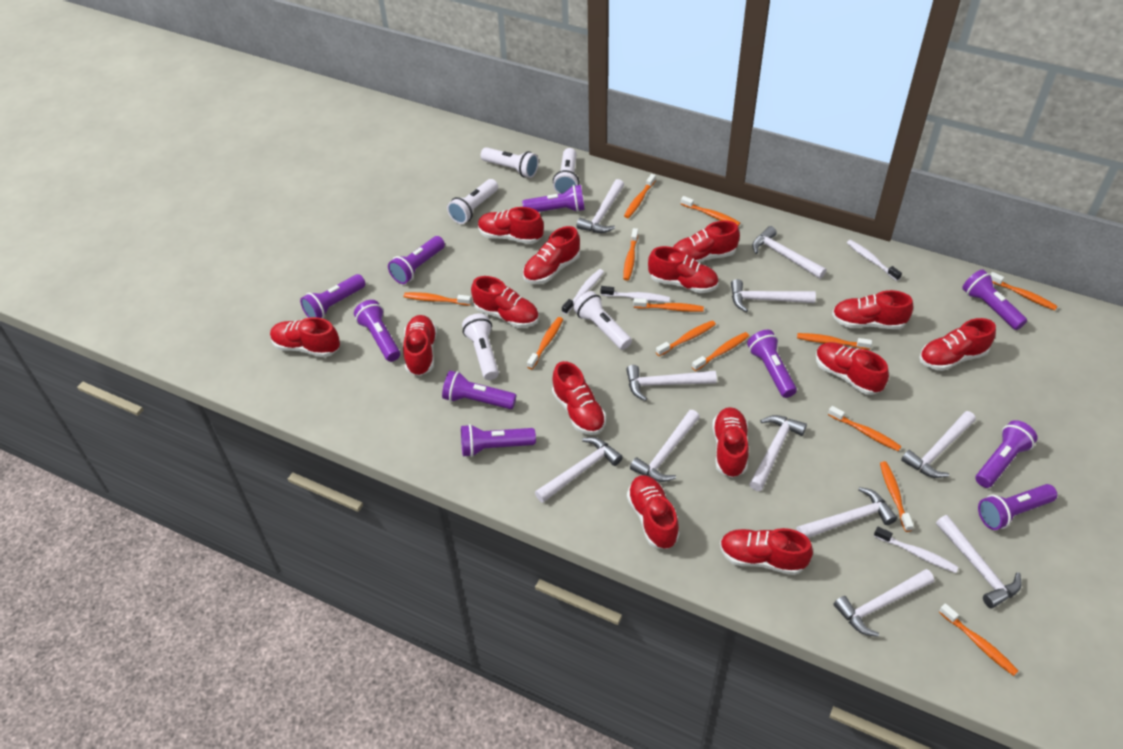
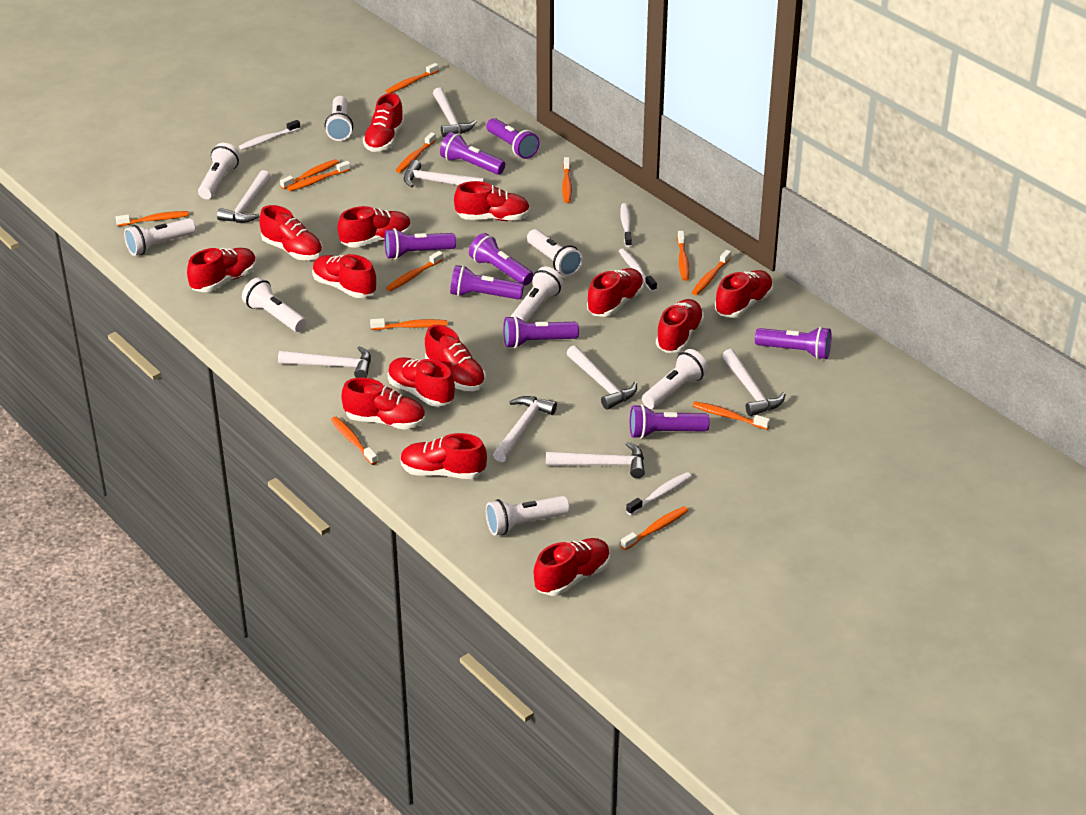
purple flashlight: 10 -> 8
white flashlight: 5 -> 8
white hammer: 11 -> 8

